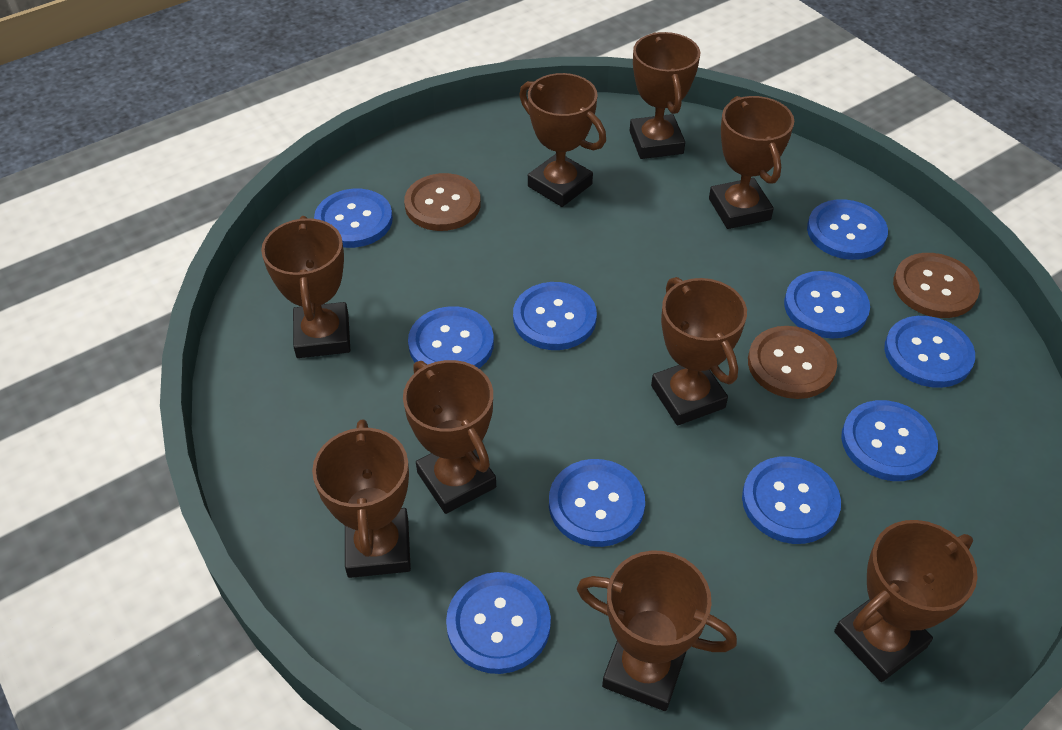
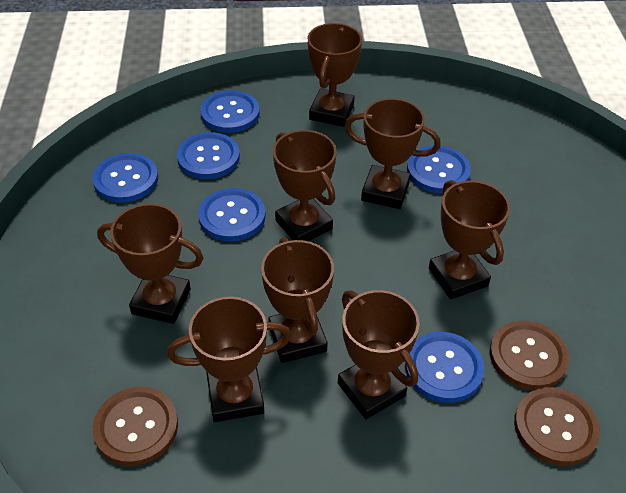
blue button: 10 -> 6
brown trophy: 9 -> 8

